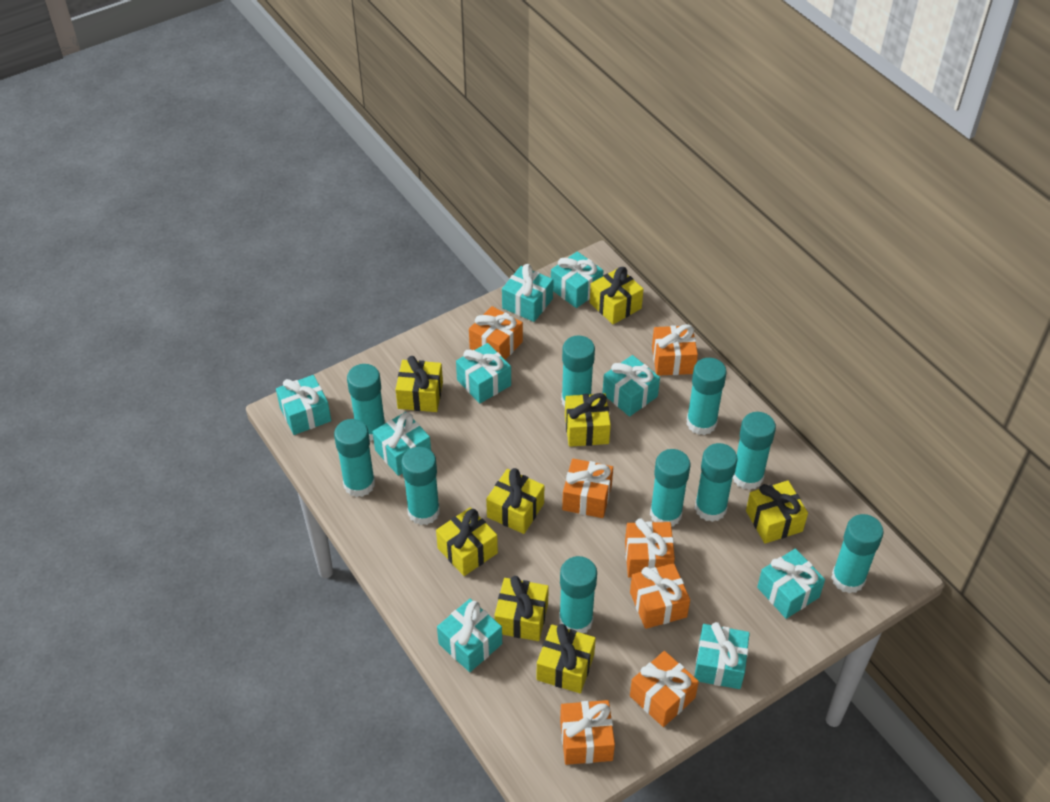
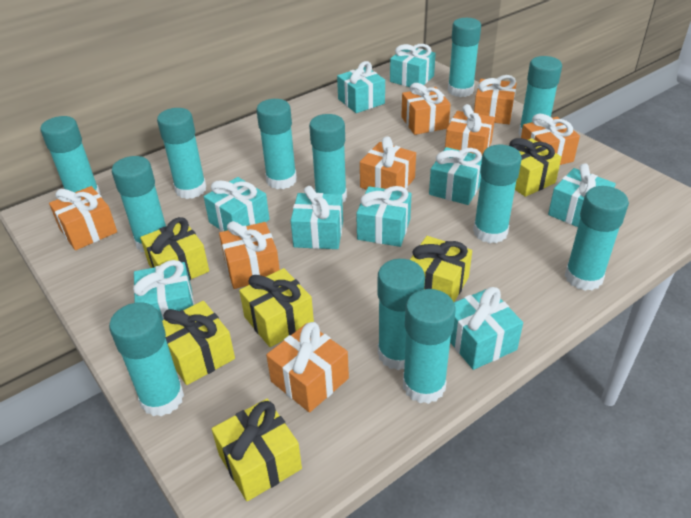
orange gift: 7 -> 8
turquoise glue stick: 10 -> 12
yellow gift: 8 -> 6

